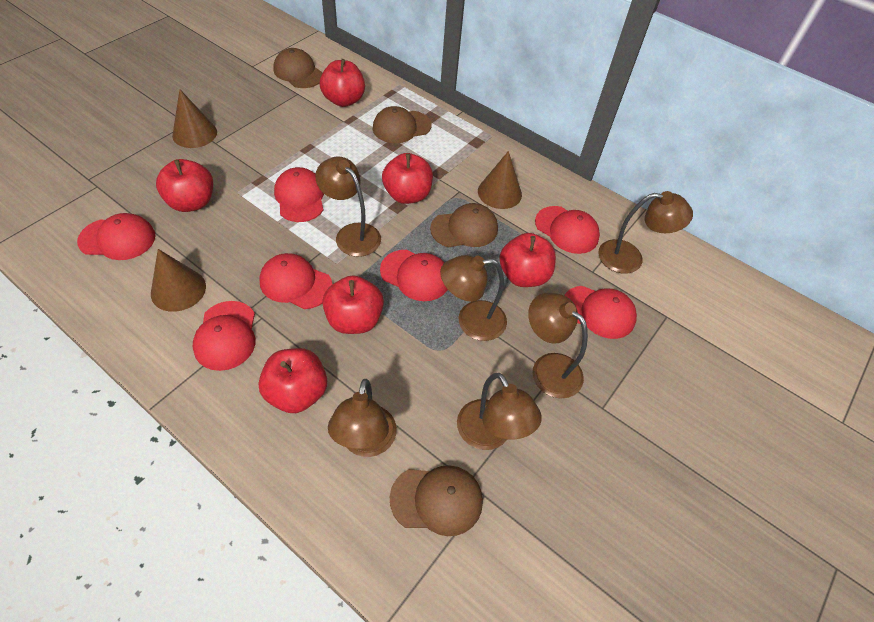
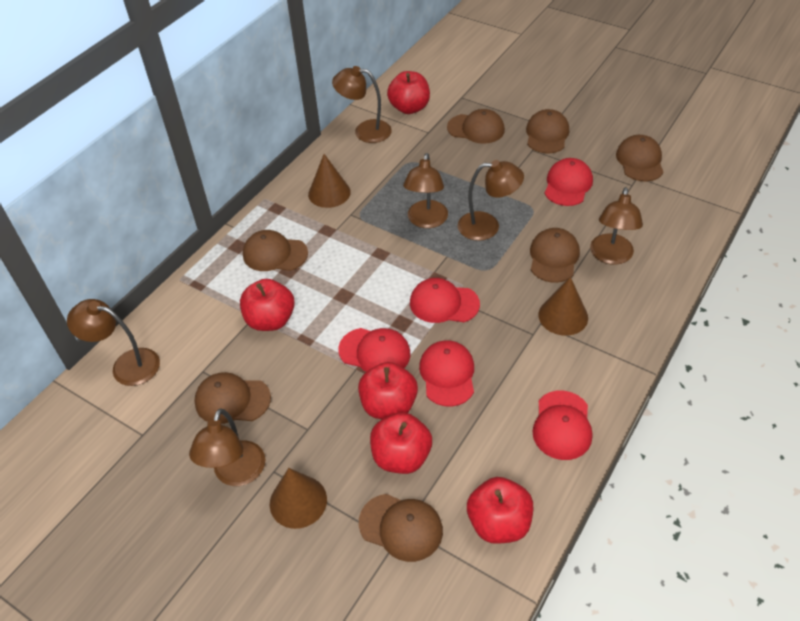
brown cap: 4 -> 7
red apple: 6 -> 5
red cap: 7 -> 5

